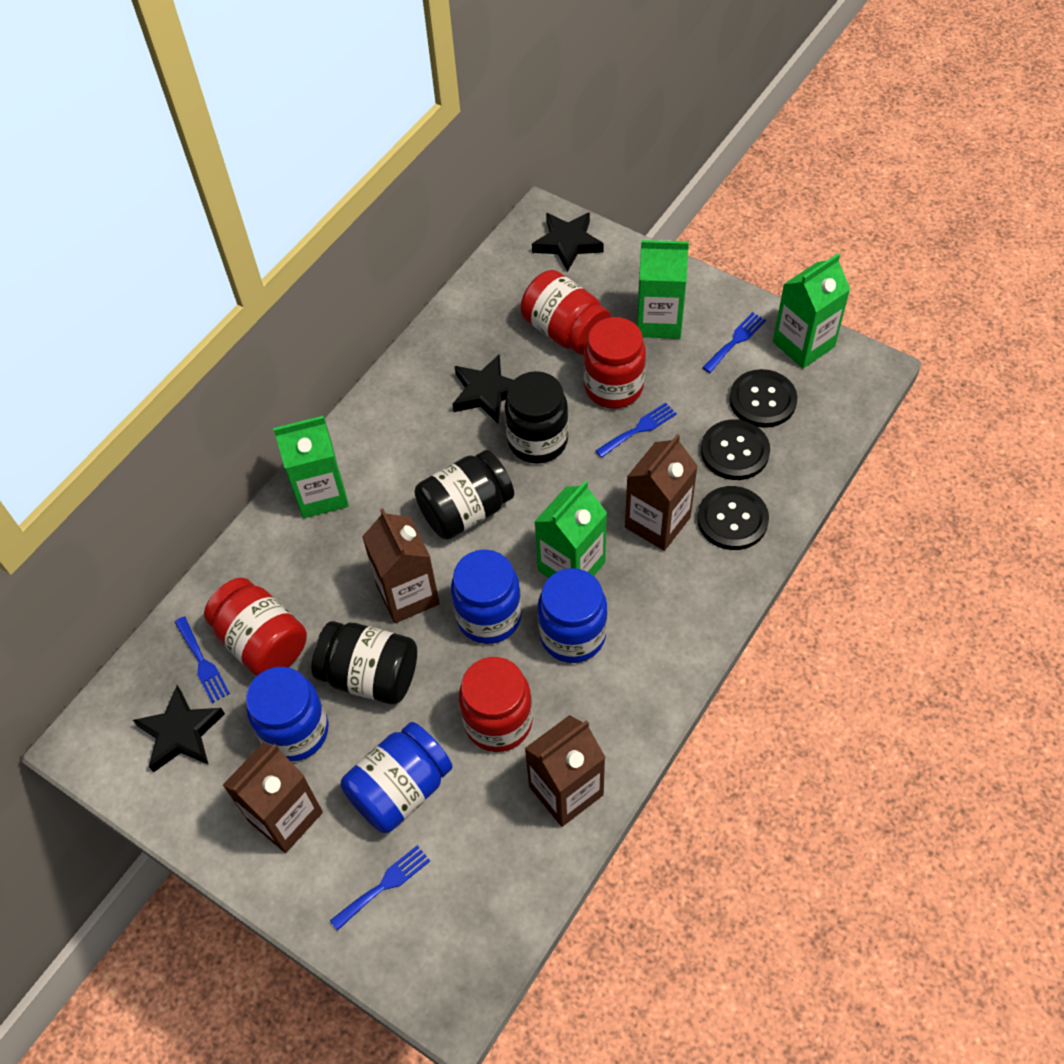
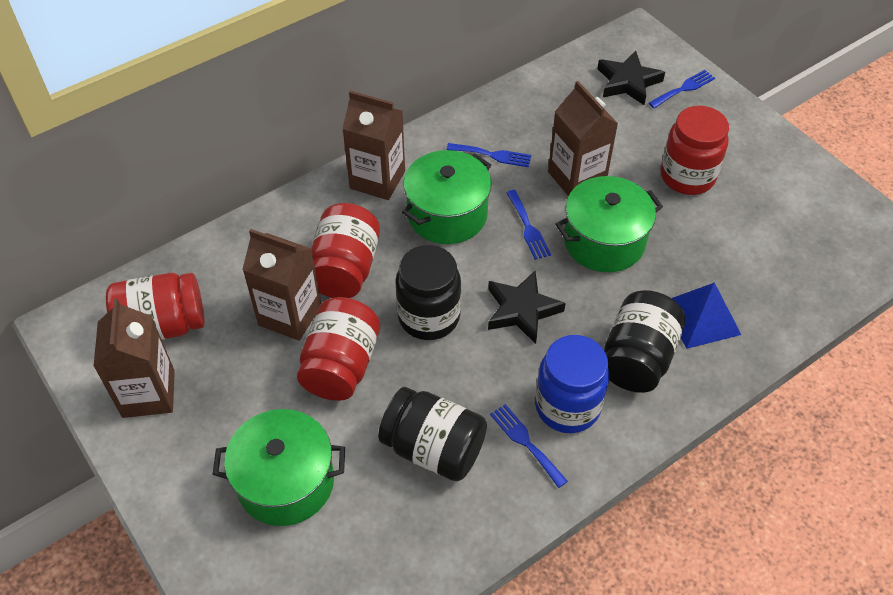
black button: 3 -> 0
black star: 3 -> 2
blue jar: 4 -> 1
blue pyramid: 0 -> 1
green carton: 4 -> 0
green pot: 0 -> 3

